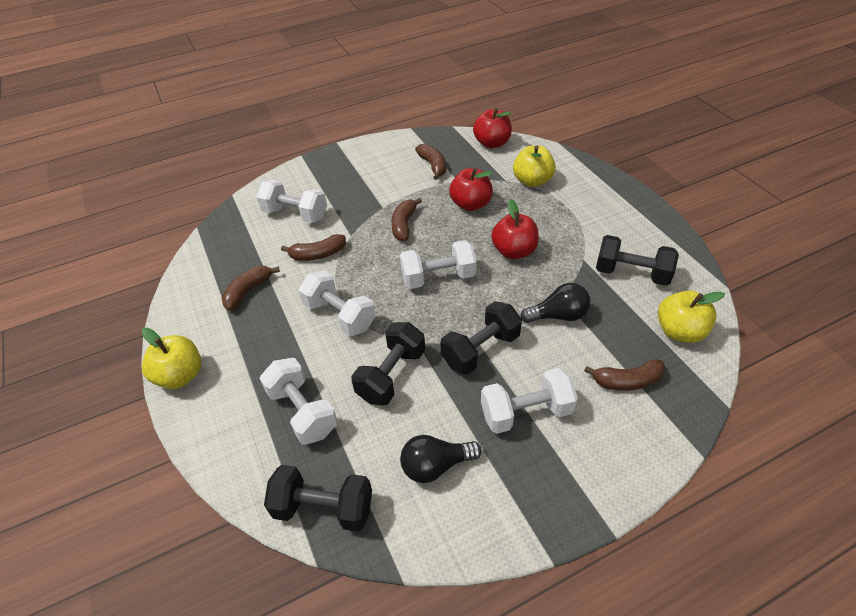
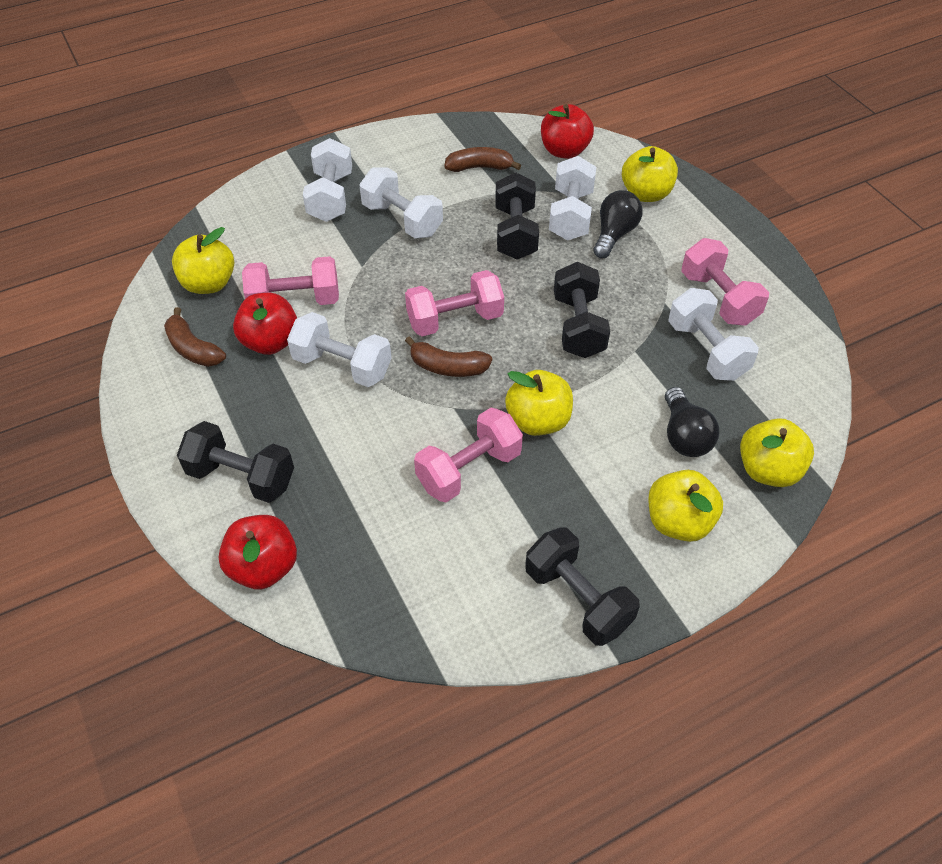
brown banana: 5 -> 3
pink dumbbell: 0 -> 4
yellow apple: 3 -> 5

